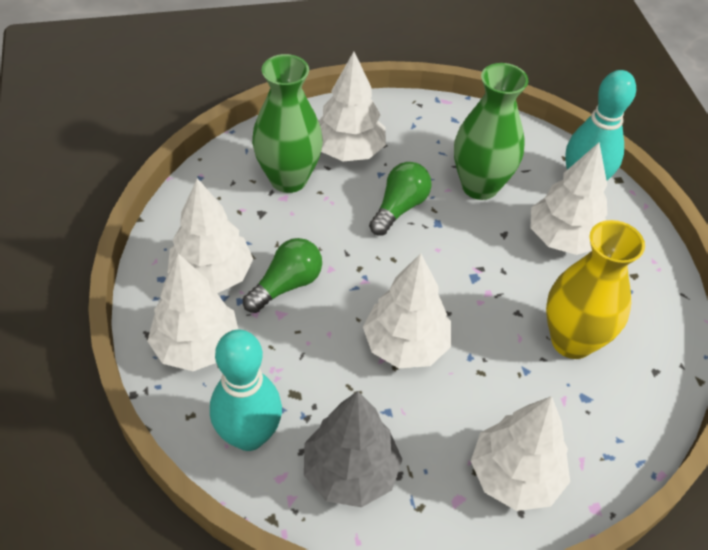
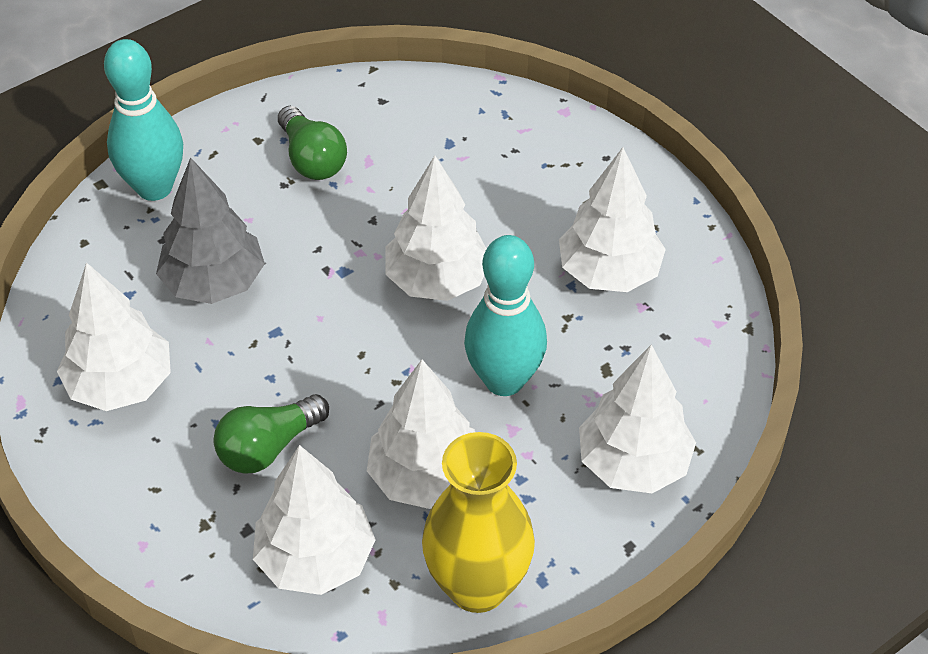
green vase: 2 -> 0

